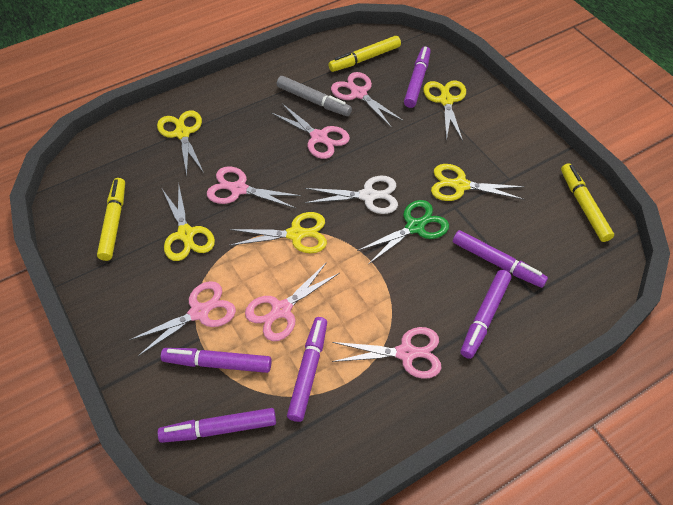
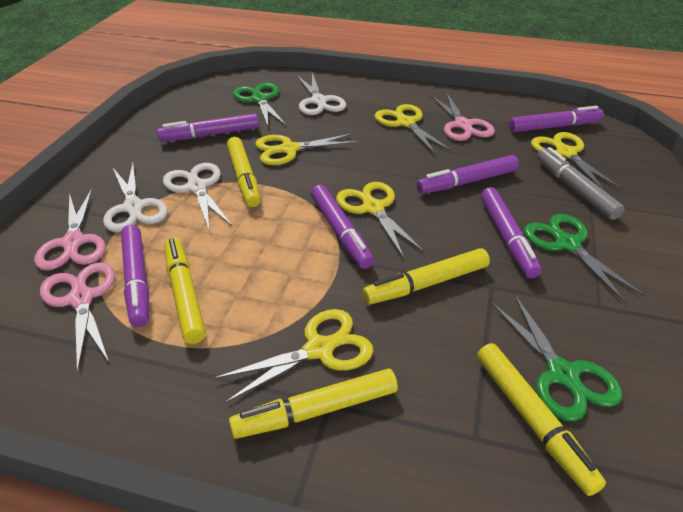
green scissors: 1 -> 3
pink scissors: 6 -> 3
white scissors: 1 -> 3
yellow marker: 3 -> 5

